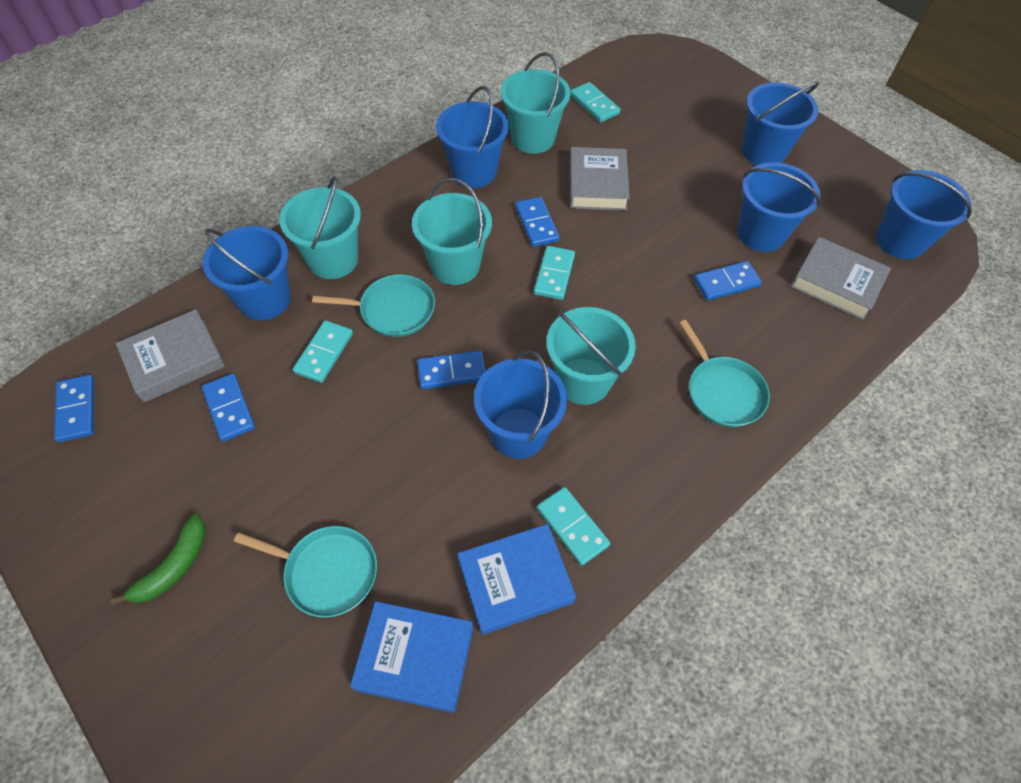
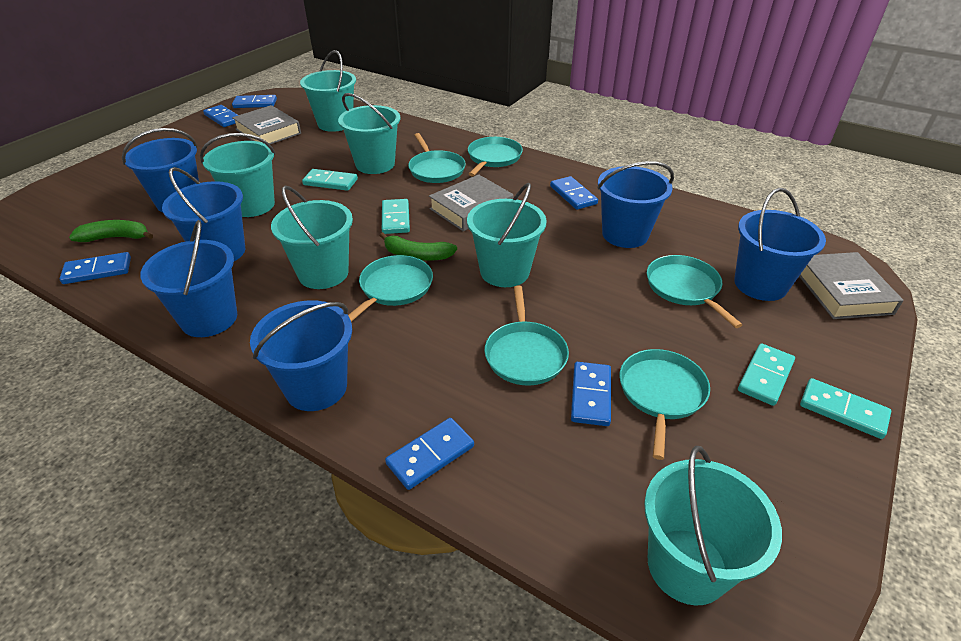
blue book: 2 -> 0
blue domino: 5 -> 6
green banana: 1 -> 2
turquoise bucket: 4 -> 6
turquoise pan: 3 -> 6

